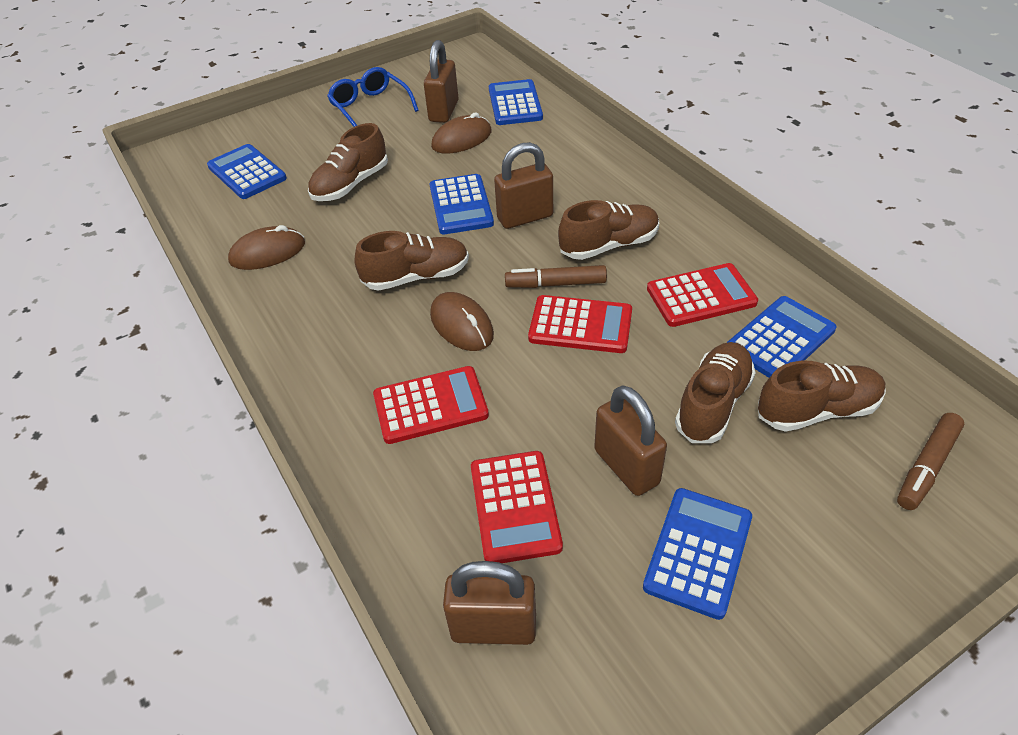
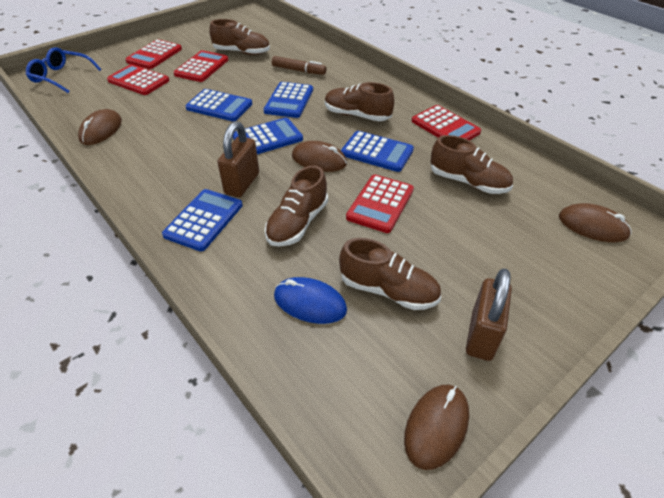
blue mouse: 0 -> 1
brown marker: 2 -> 1
brown mouse: 3 -> 4
brown padlock: 4 -> 2
red calculator: 4 -> 5

